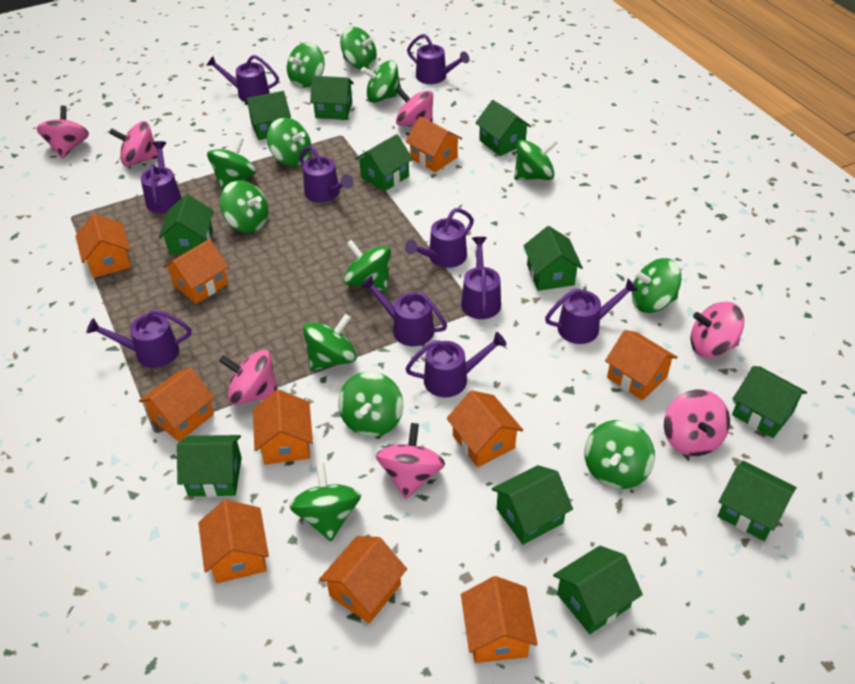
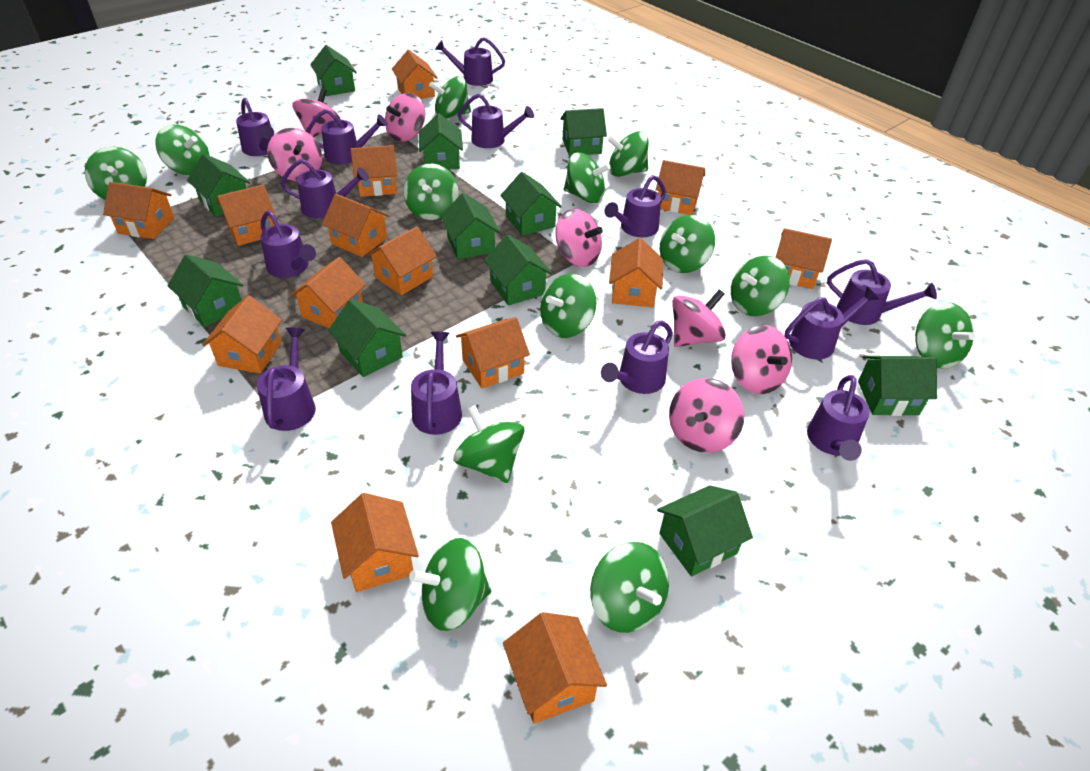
orange house: 10 -> 14
purple watering can: 10 -> 13

